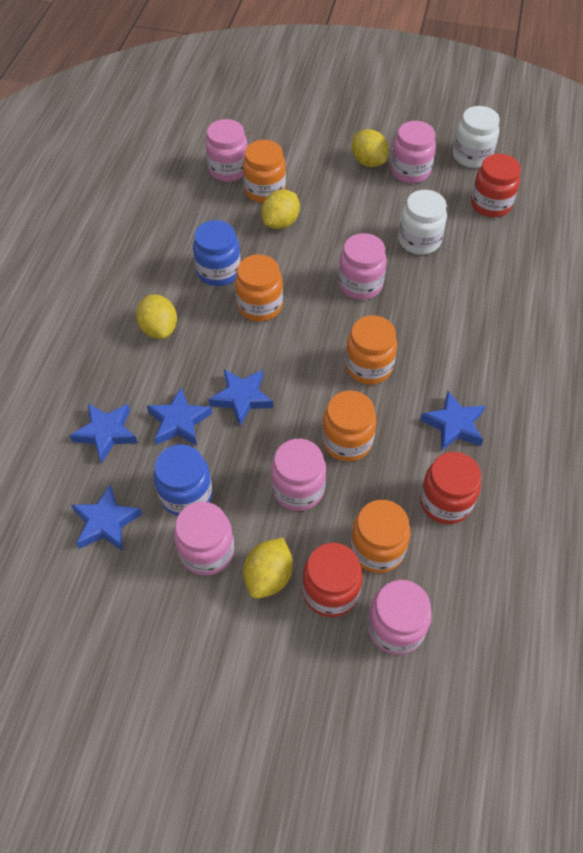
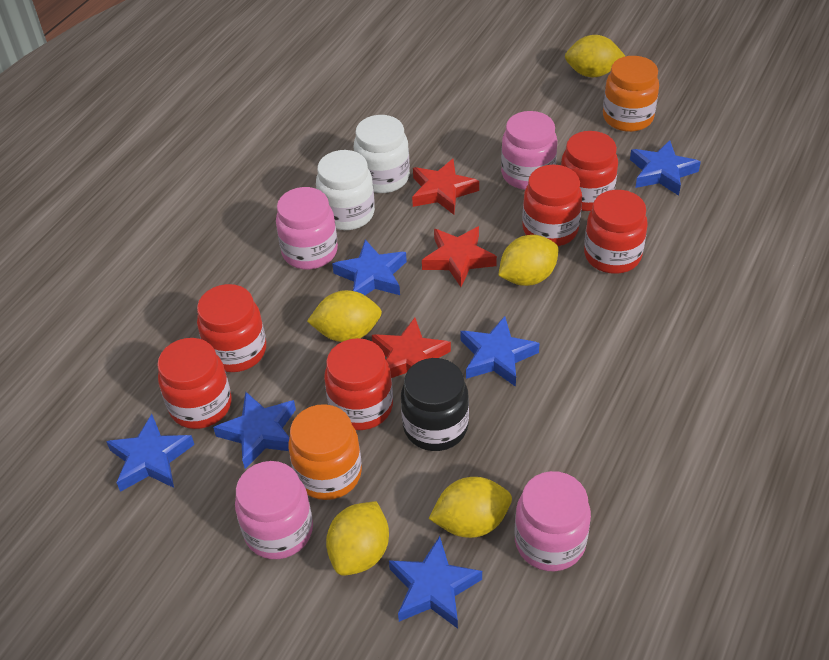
black jar: 0 -> 1
blue jar: 2 -> 0
blue star: 5 -> 6
orange jar: 5 -> 2
pink jar: 6 -> 4
red jar: 3 -> 6
red star: 0 -> 3
yellow lemon: 4 -> 5

